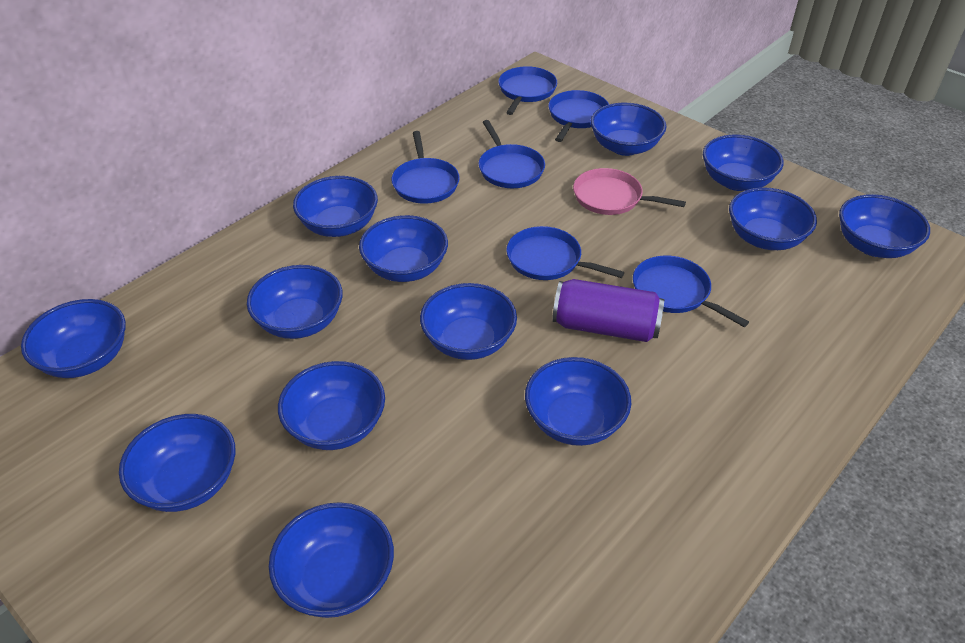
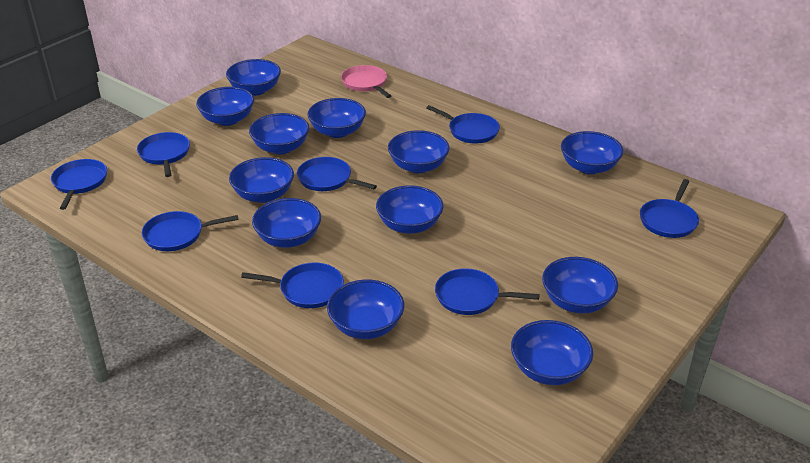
blue bowl: 13 -> 12
blue pan: 6 -> 8
purple can: 1 -> 0

